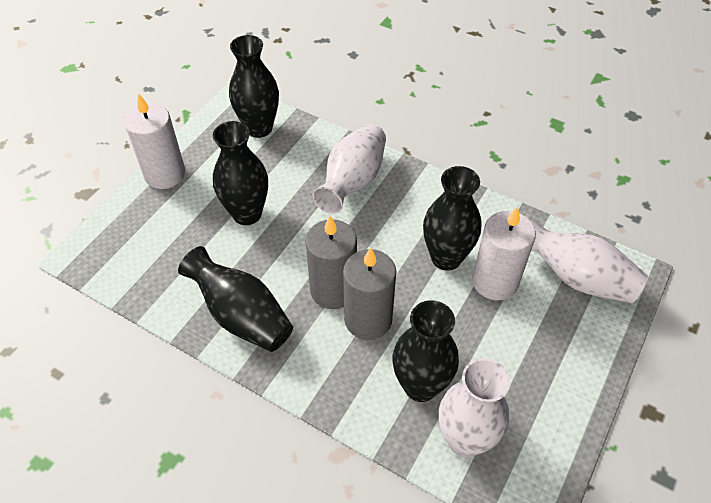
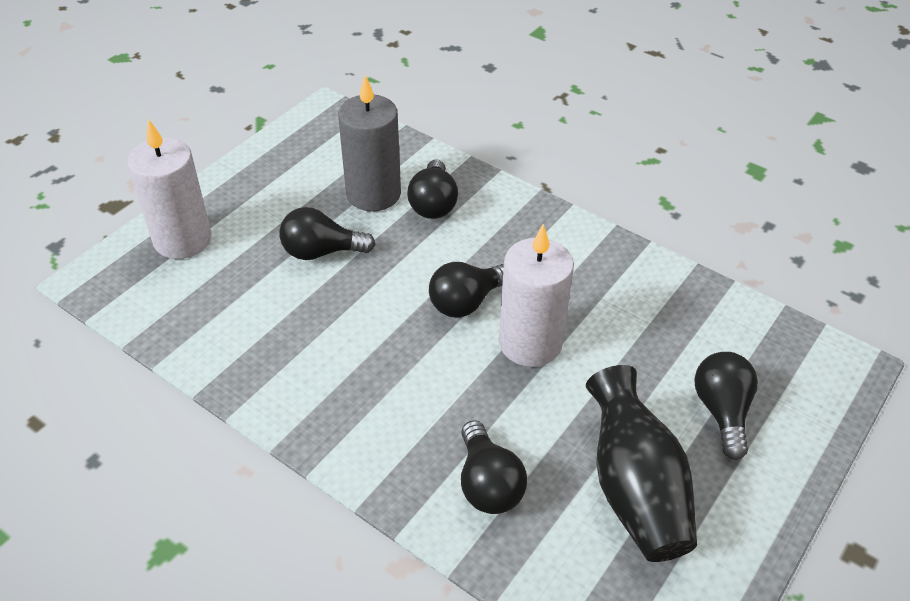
black light bulb: 0 -> 5
black vase: 5 -> 1
grey candle: 2 -> 1
white vase: 3 -> 0

